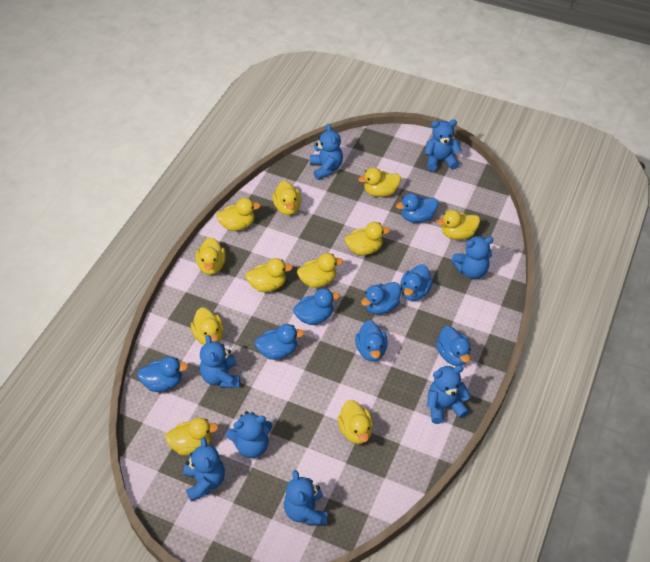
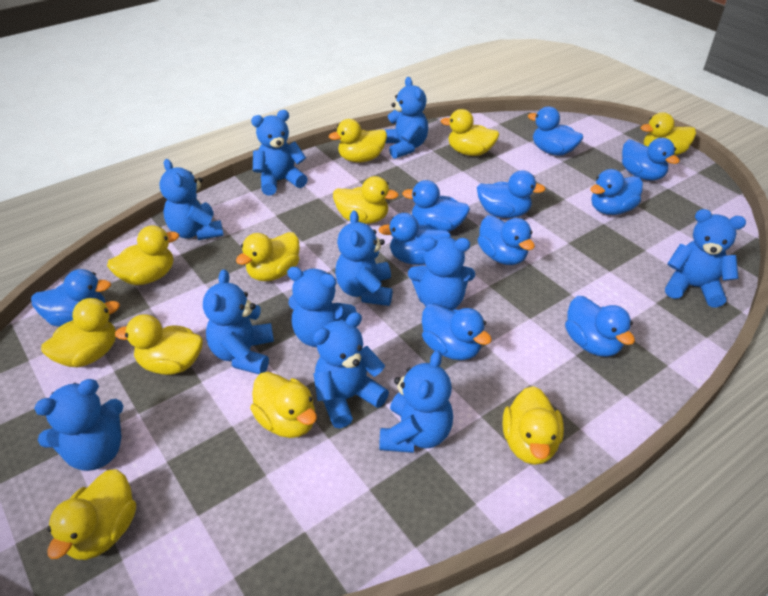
blue duck: 8 -> 10
blue teddy bear: 8 -> 11

